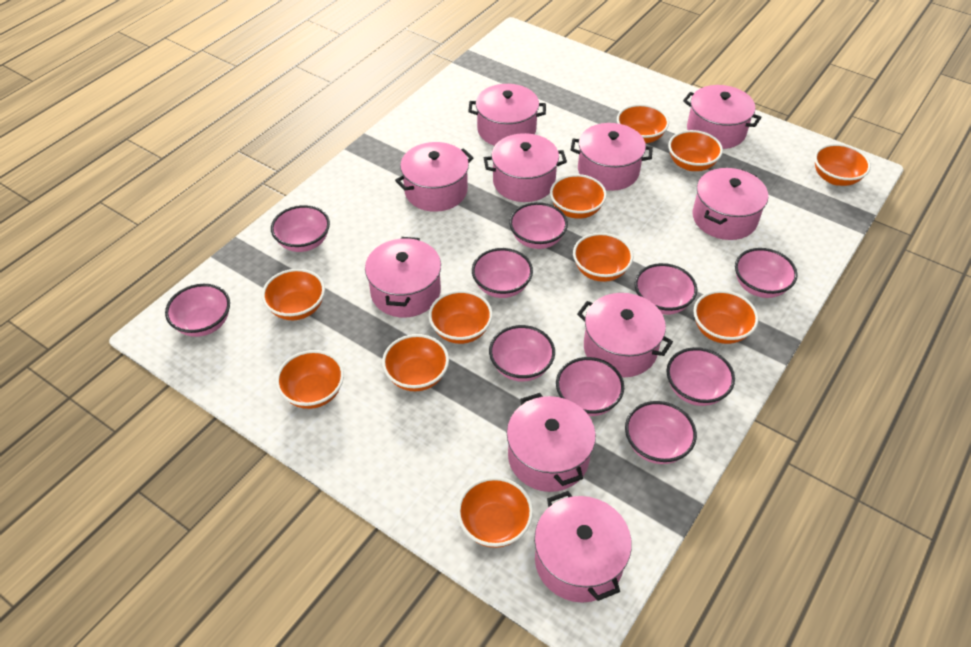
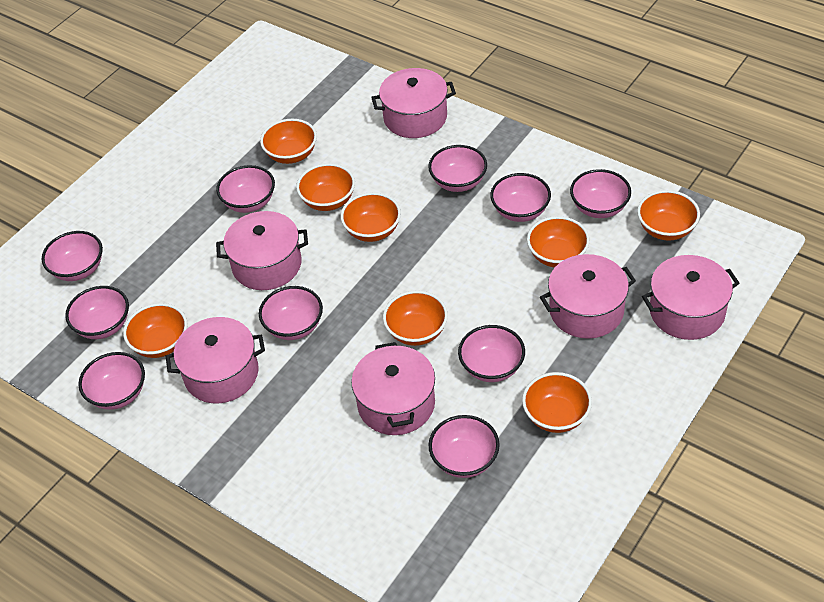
orange bowl: 11 -> 8
pink pot: 10 -> 6

